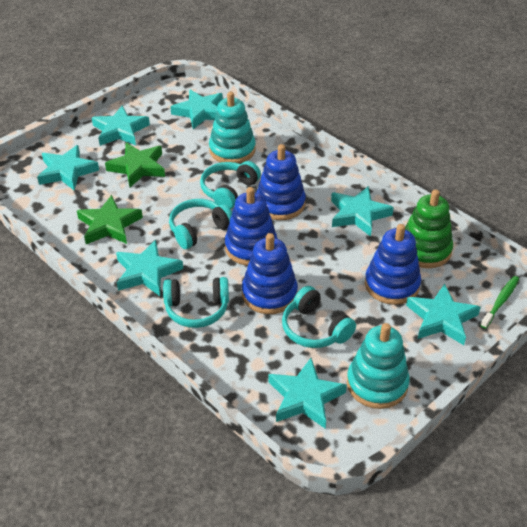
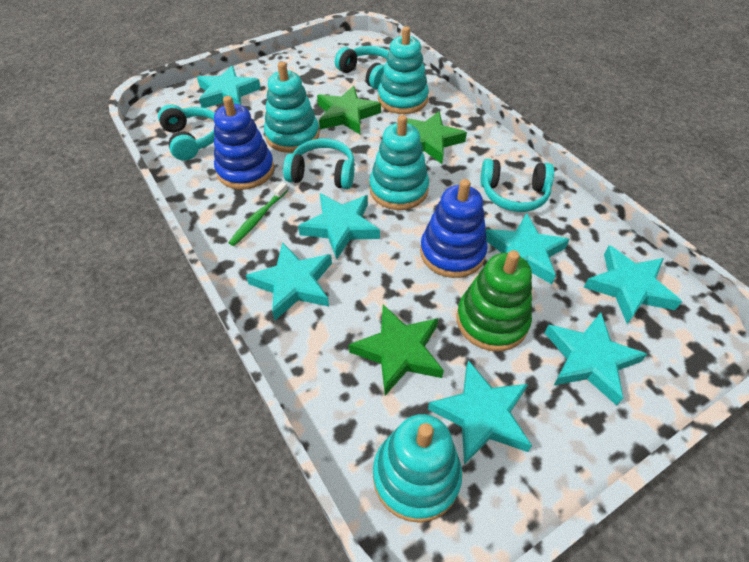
blue stacking toy: 4 -> 2
green star: 2 -> 3
turquoise stacking toy: 2 -> 4

